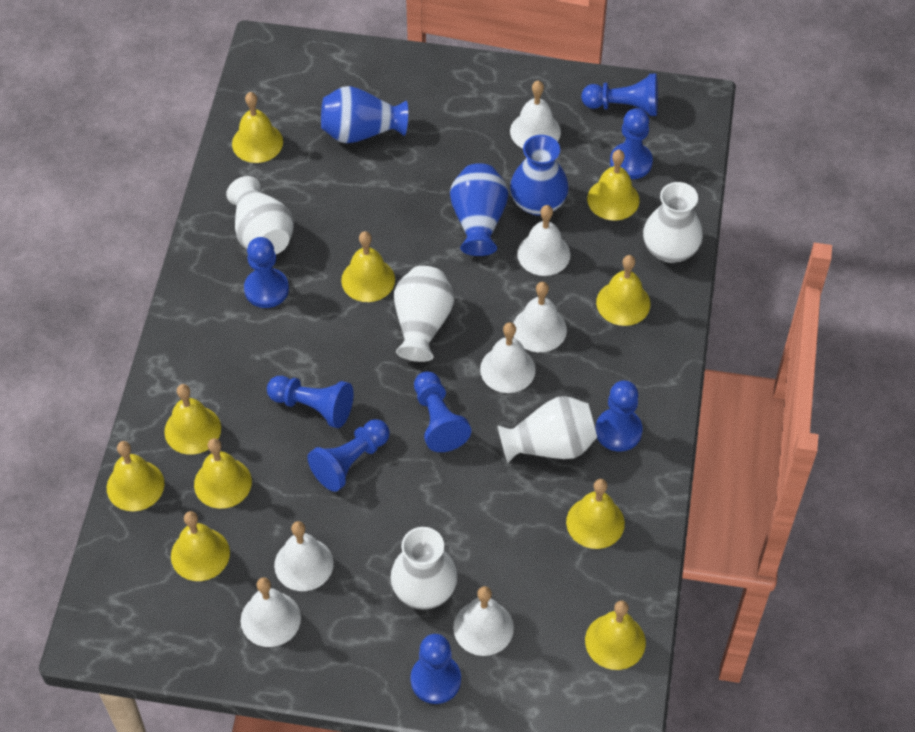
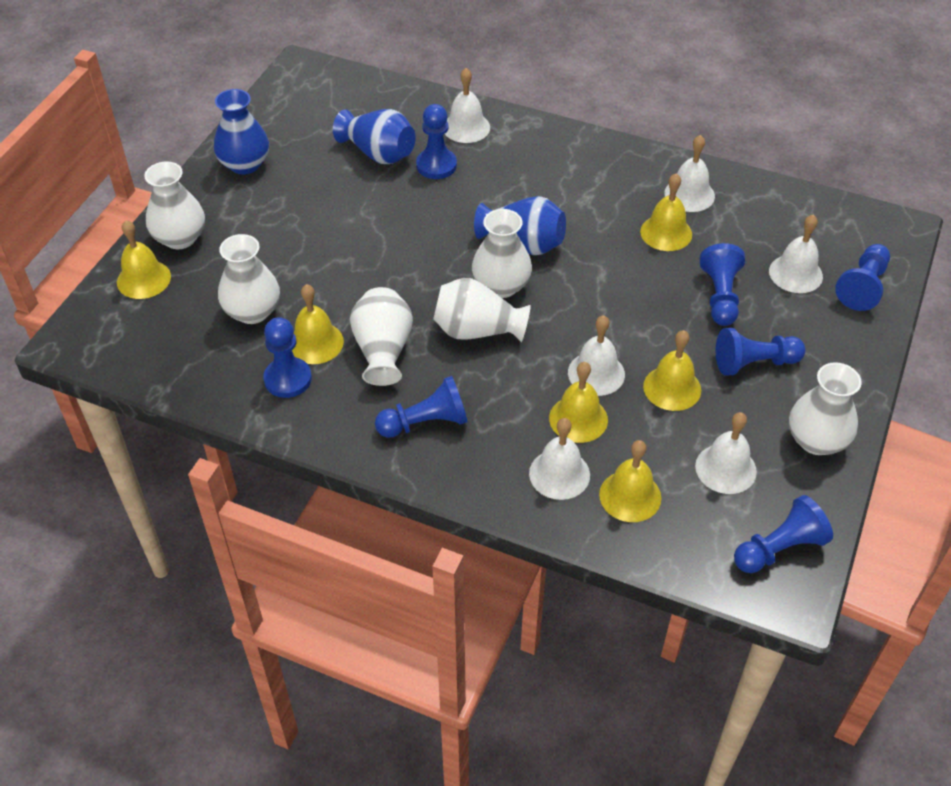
blue pawn: 8 -> 7
white bell: 7 -> 6
white vase: 5 -> 6
yellow bell: 10 -> 6

